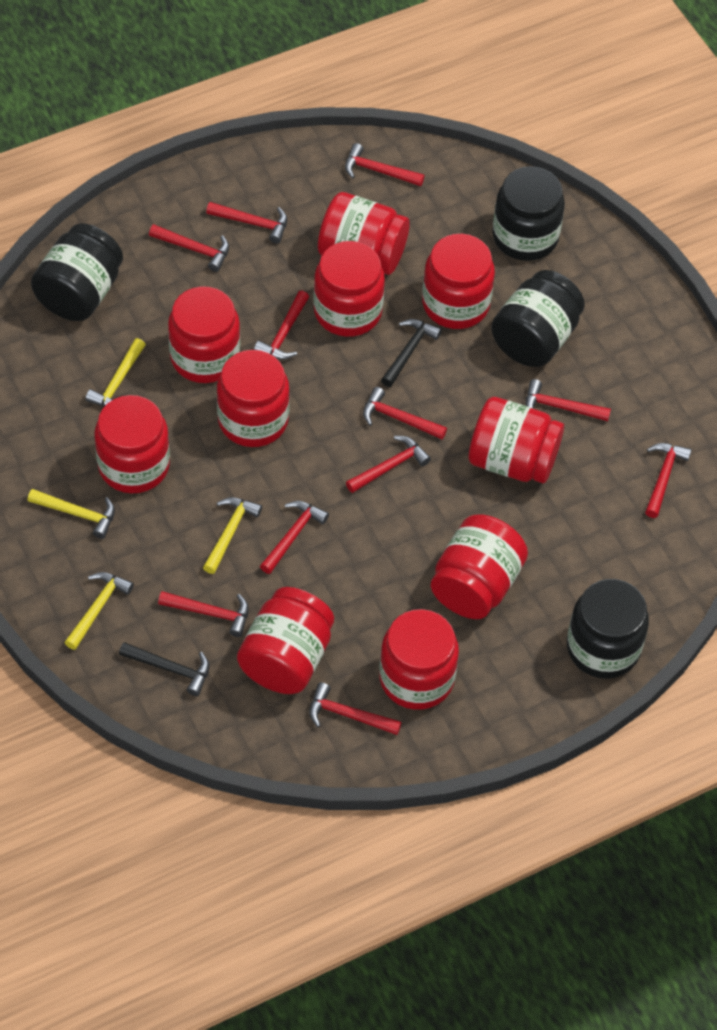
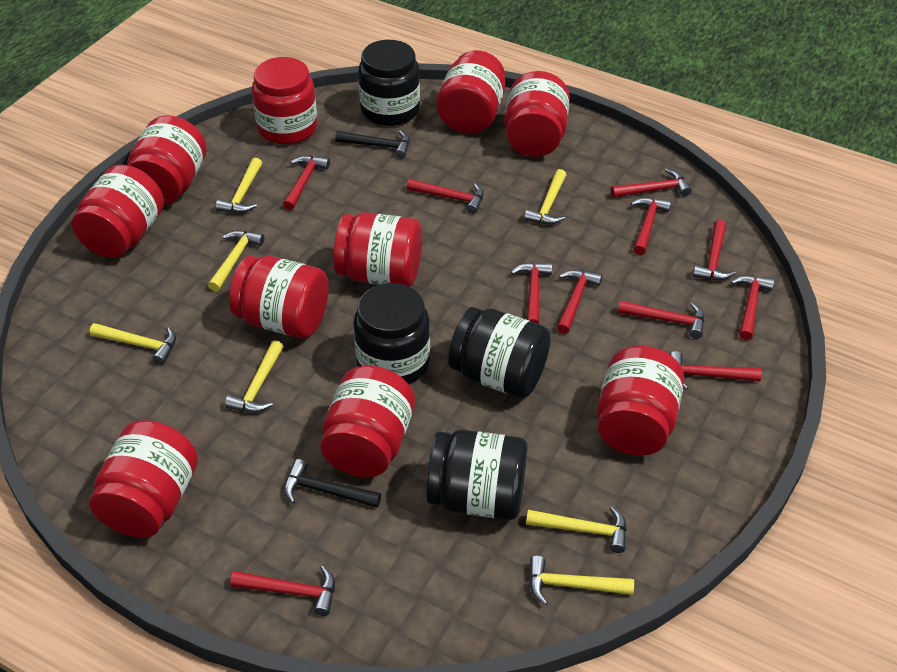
yellow hammer: 4 -> 7

